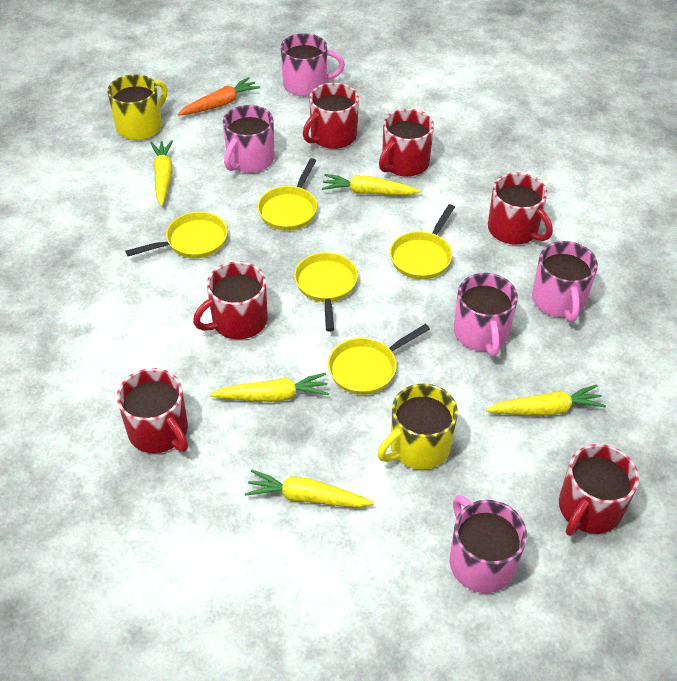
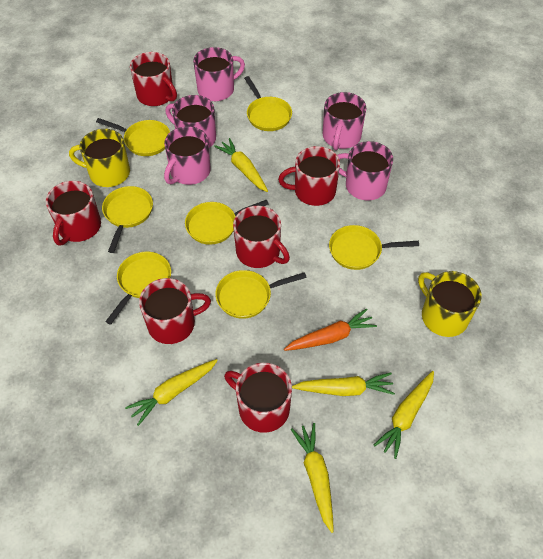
yellow pan: 5 -> 7

